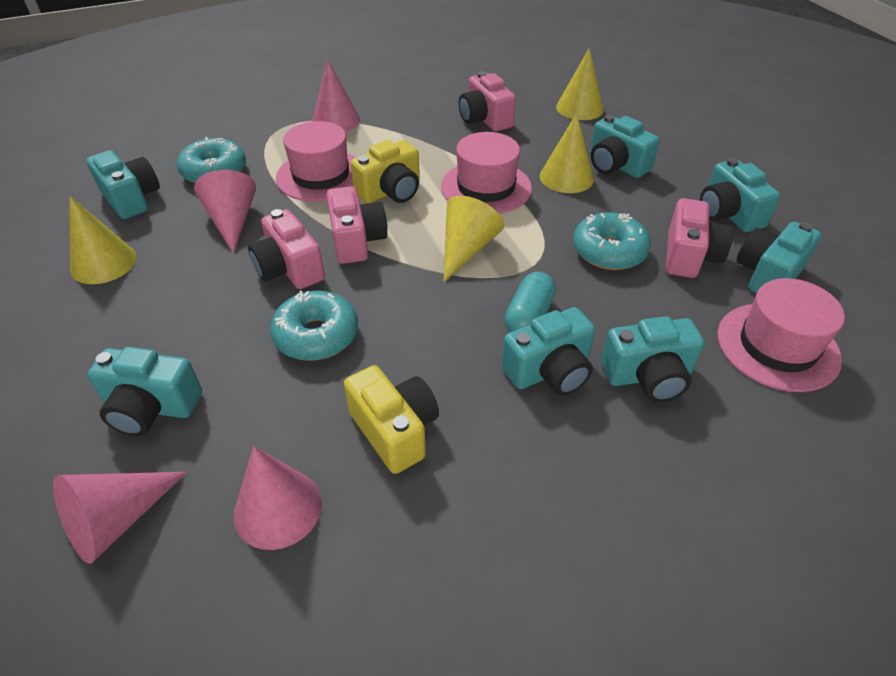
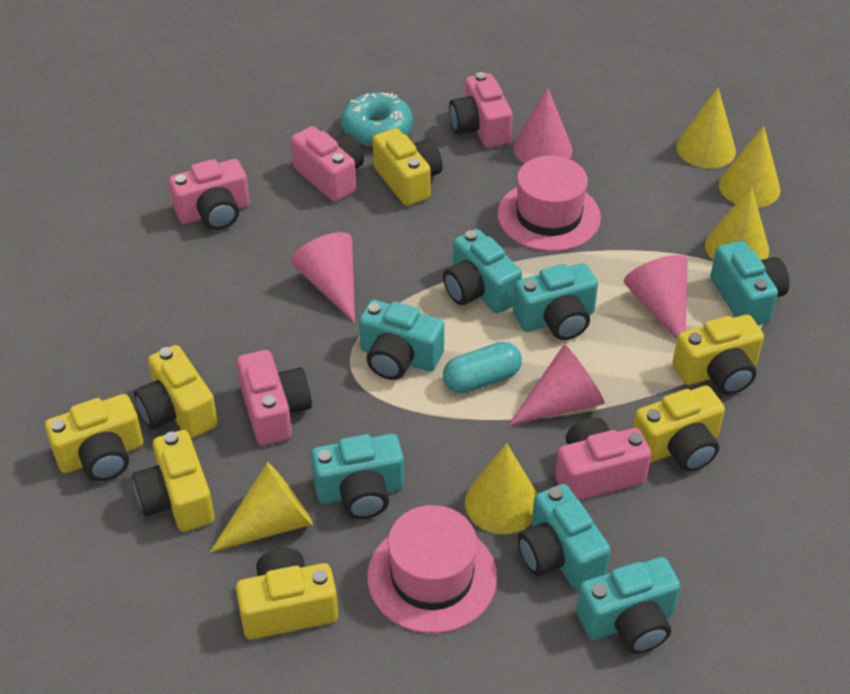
pink camera: 4 -> 5
pink hat: 3 -> 2
turquoise donut: 3 -> 1
yellow camera: 2 -> 7
yellow cone: 4 -> 5

